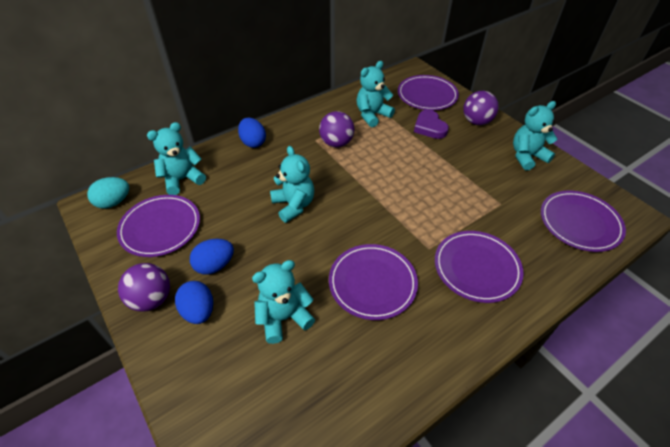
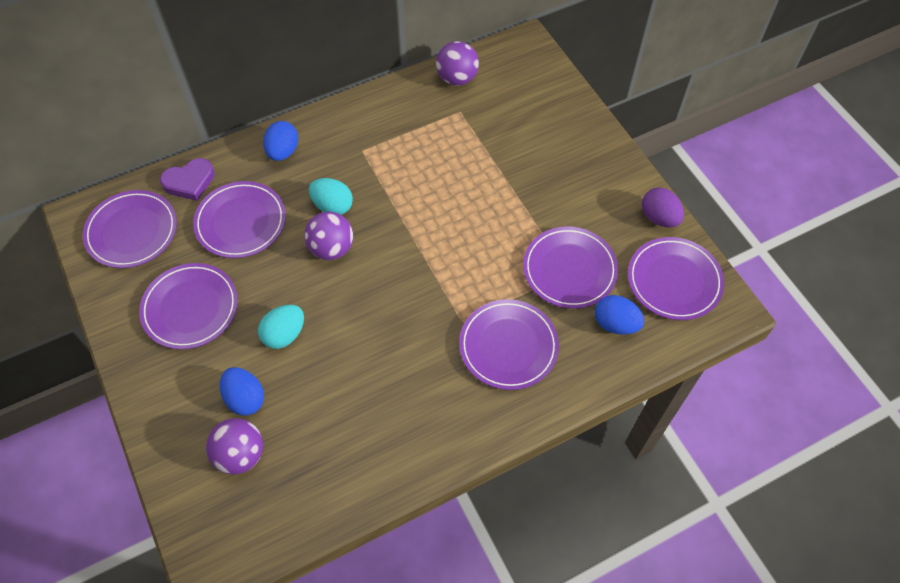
purple egg: 0 -> 1
purple plate: 5 -> 6
turquoise egg: 1 -> 2
turquoise teddy bear: 5 -> 0

